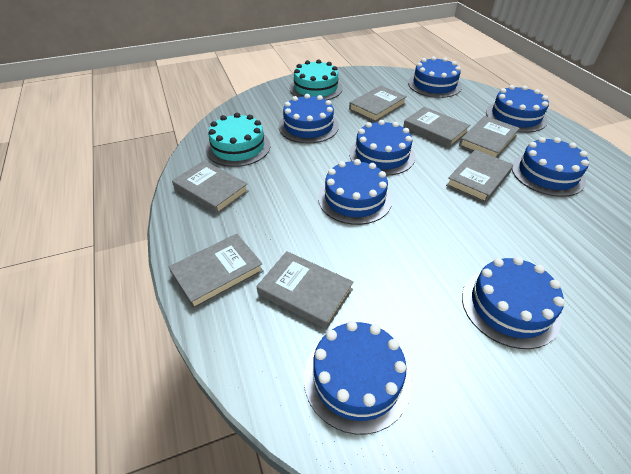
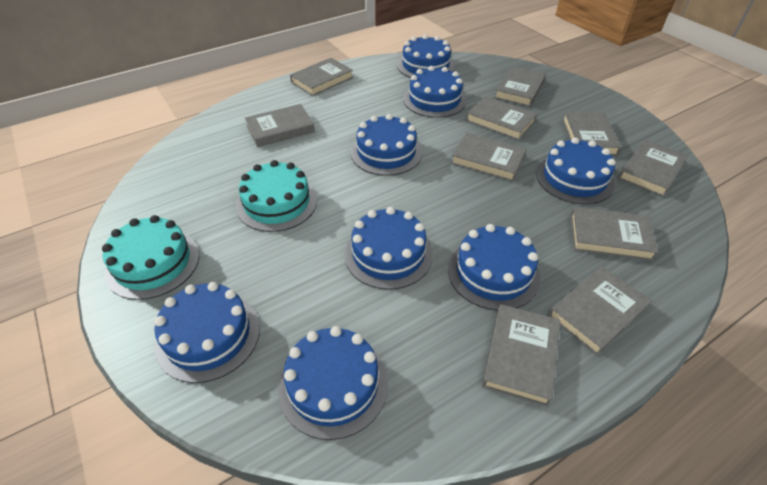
grey book: 7 -> 10

